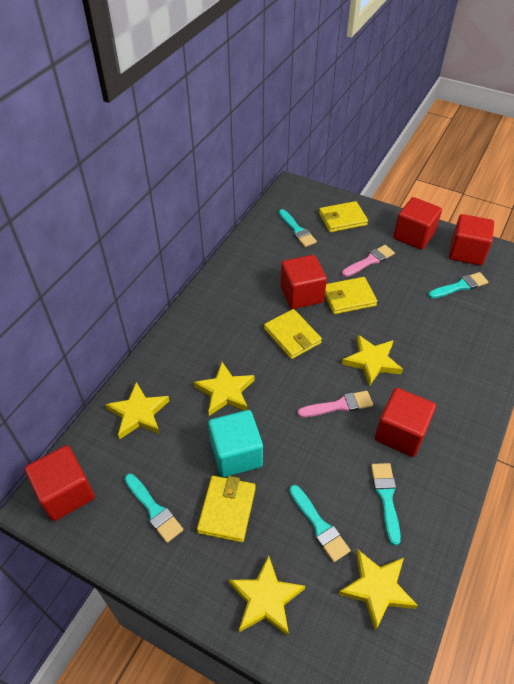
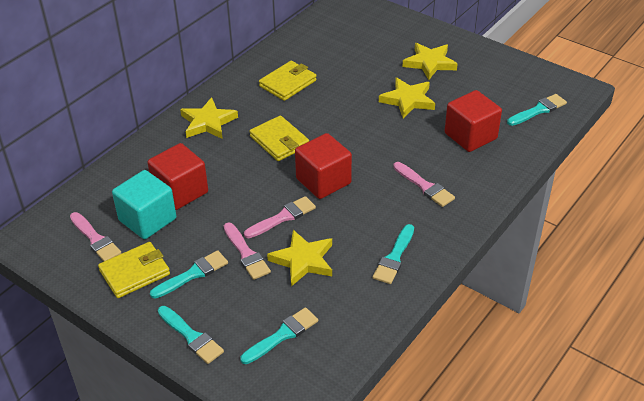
pink brush: 2 -> 4
red cube: 5 -> 3
yellow star: 5 -> 4
yellow wallet: 4 -> 3

